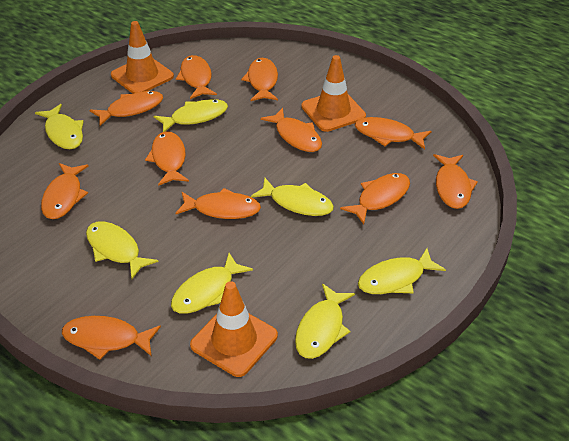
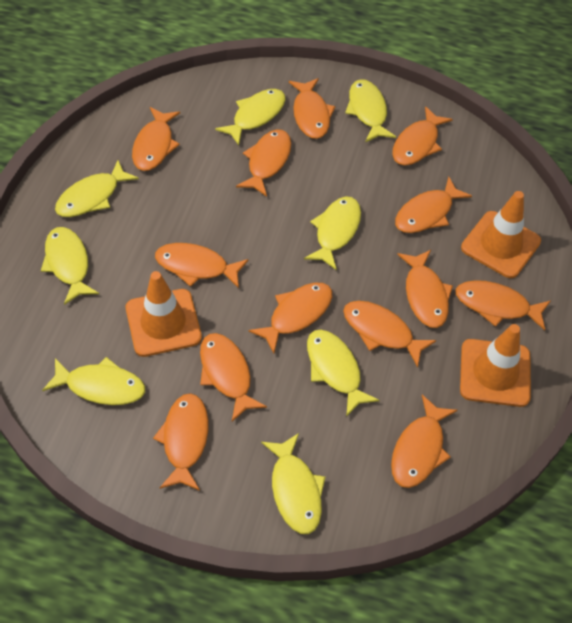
orange fish: 11 -> 13
yellow fish: 7 -> 8

